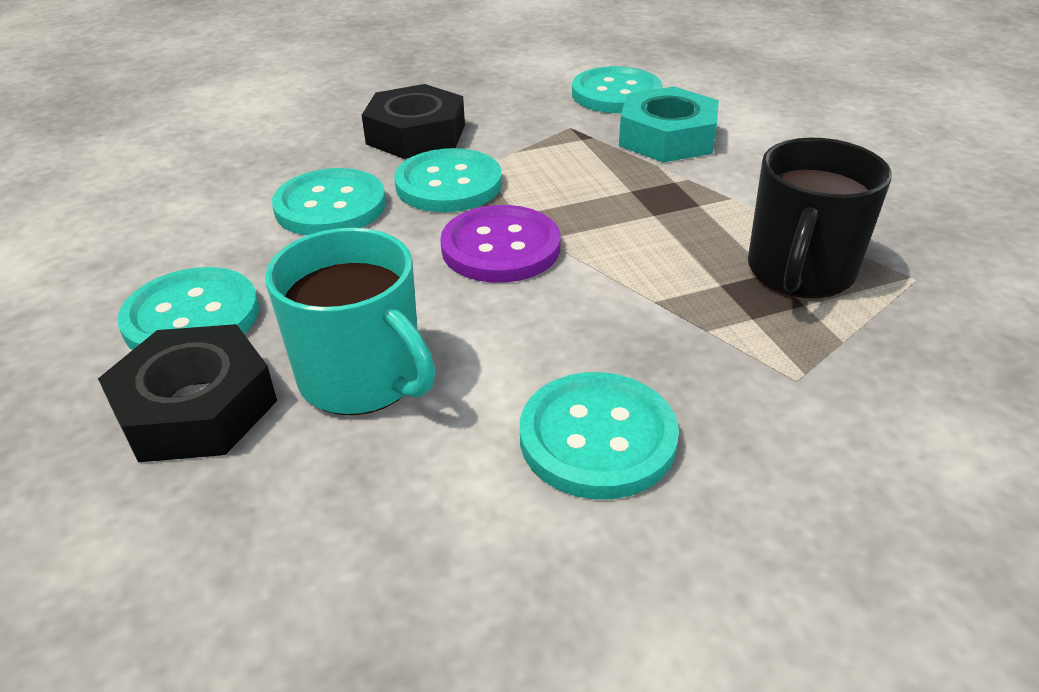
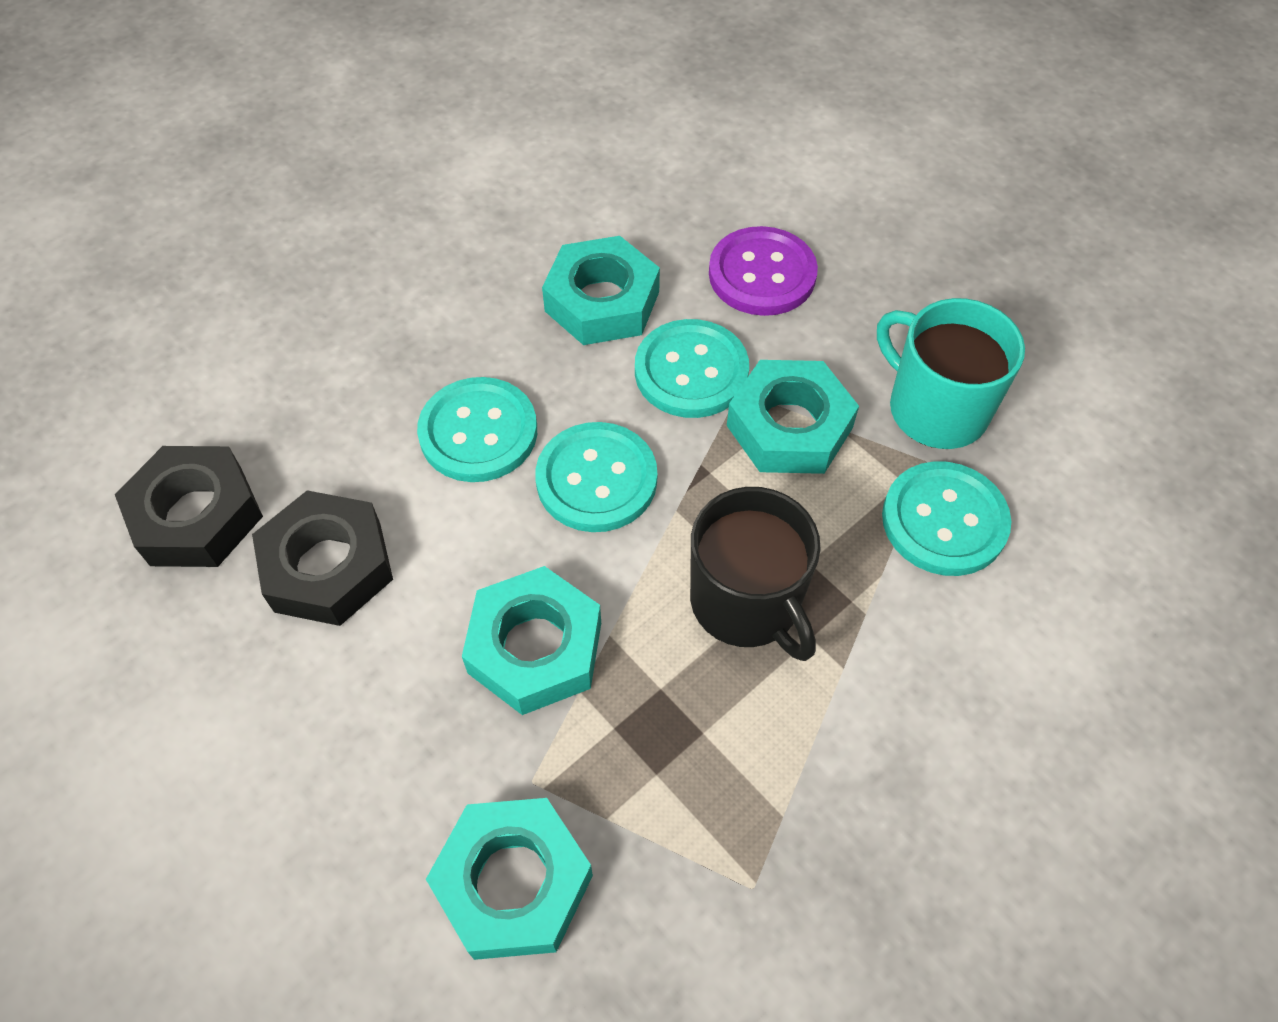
turquoise button: 5 -> 4
turquoise nut: 1 -> 4

